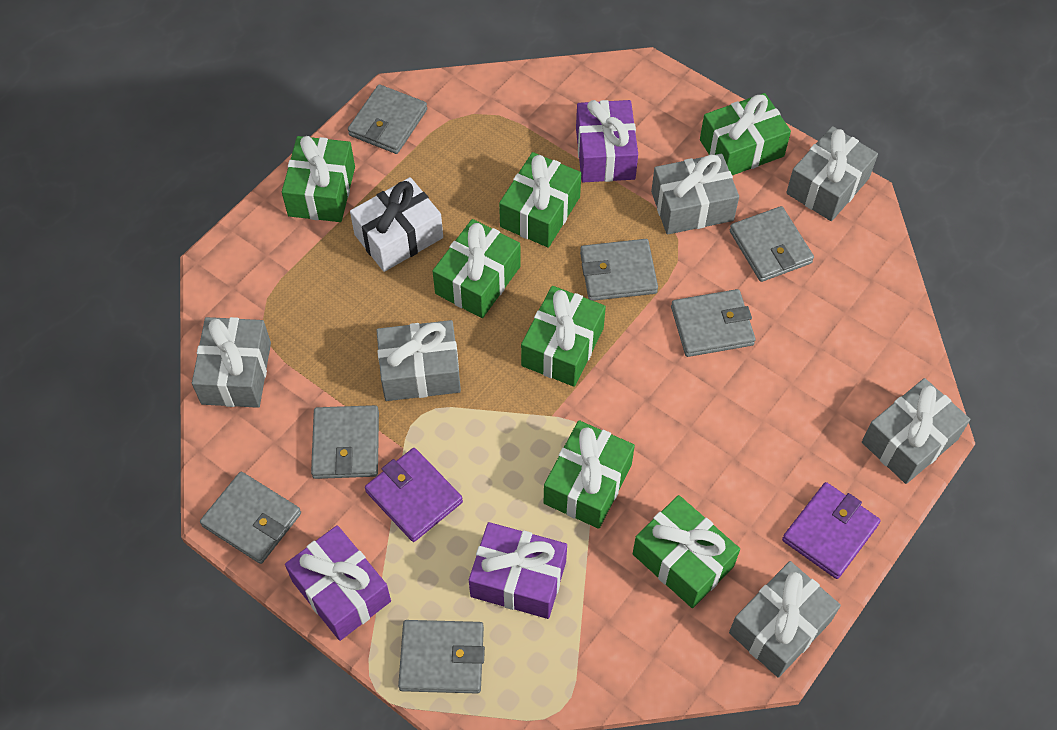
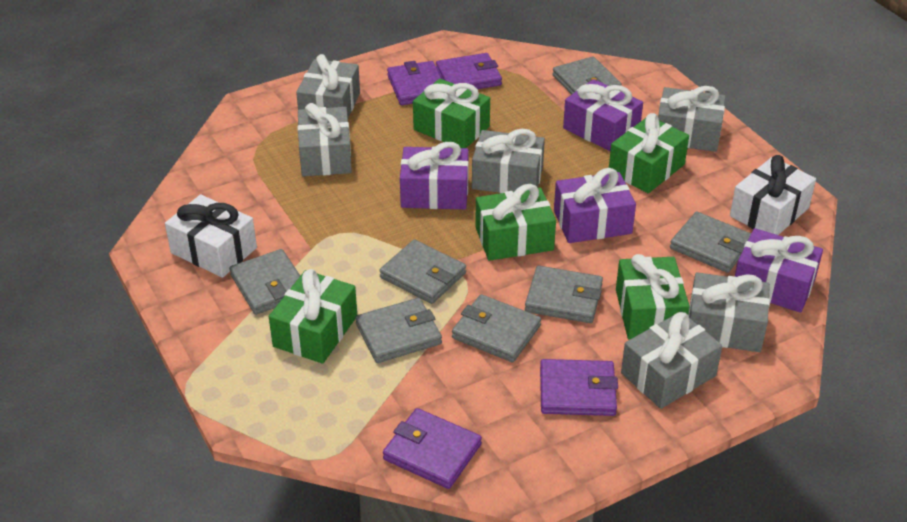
green gift: 7 -> 5
purple gift: 3 -> 4
purple wallet: 2 -> 4
white gift: 1 -> 2

